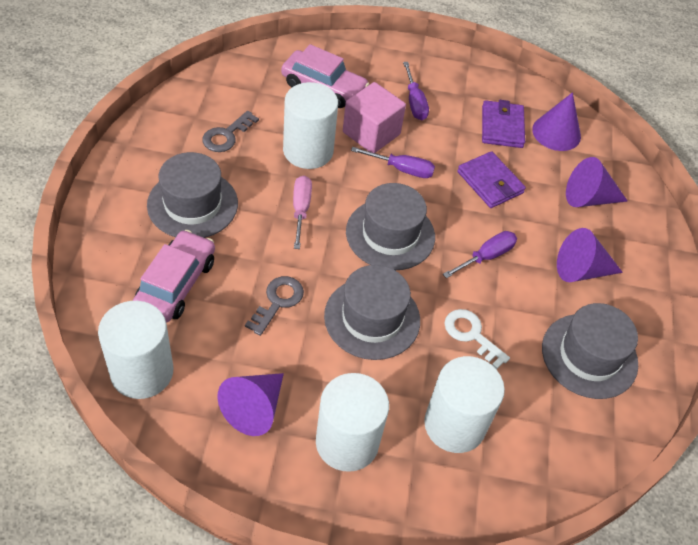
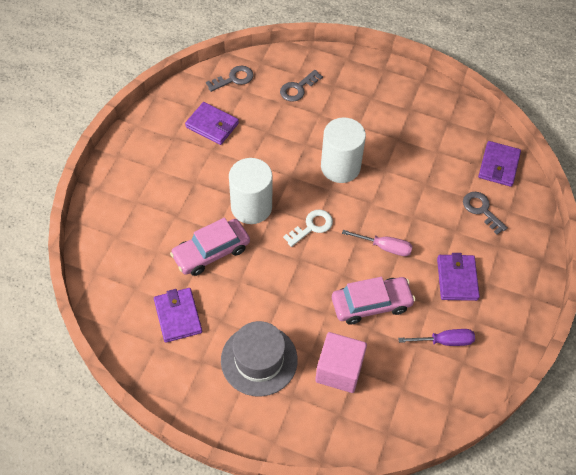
grey hat: 4 -> 1
grey key: 2 -> 3
purple cone: 4 -> 0
purple screwdriver: 3 -> 1
purple wallet: 2 -> 4
white cylinder: 4 -> 2

